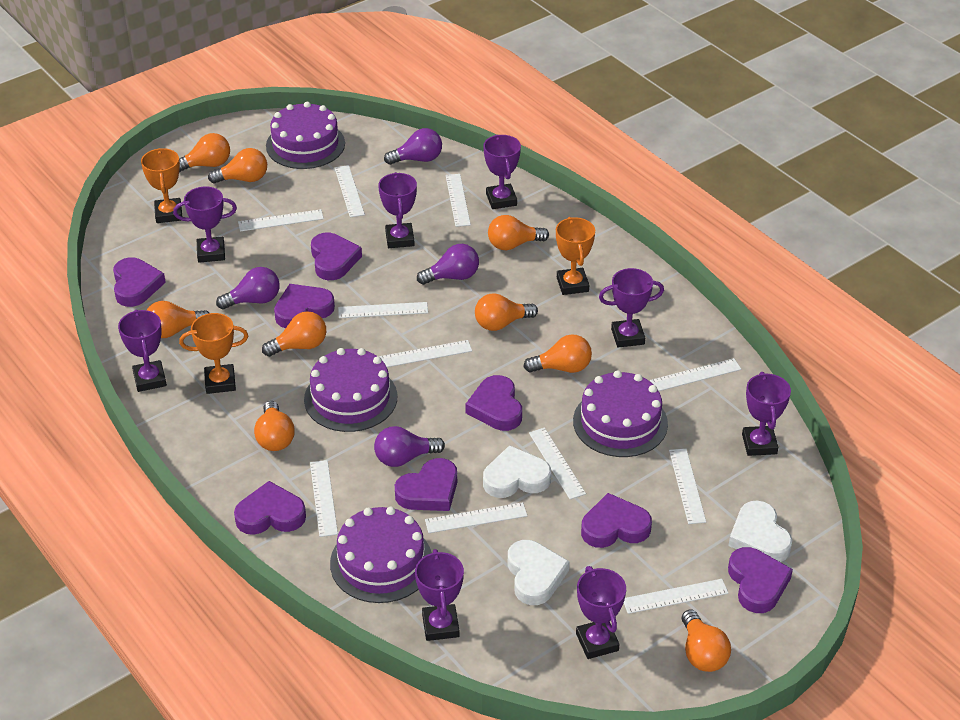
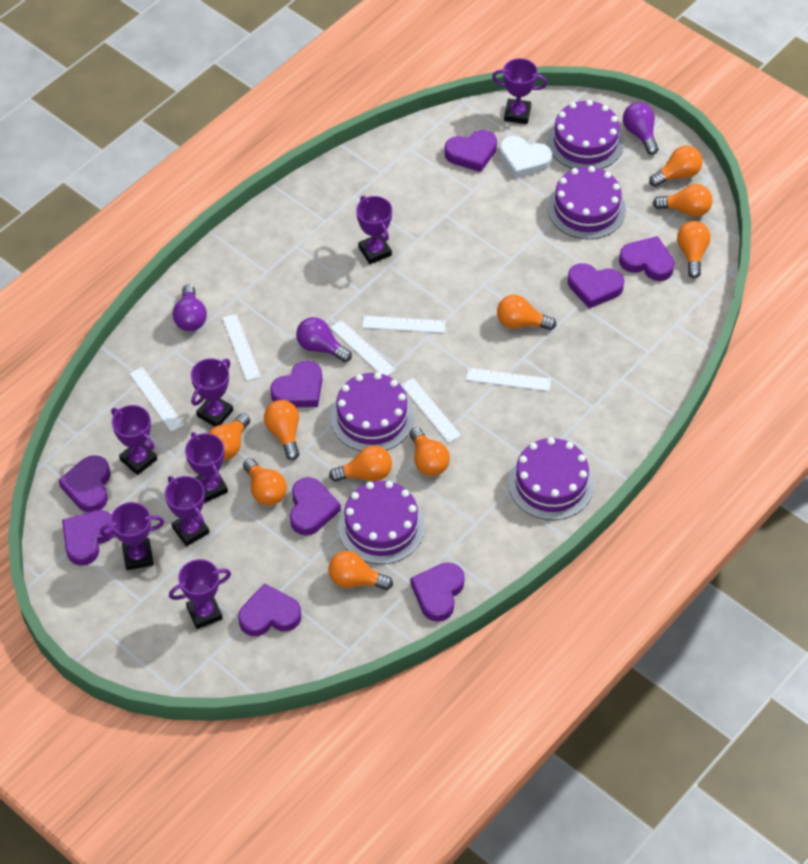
orange light bulb: 9 -> 10
orange trophy: 3 -> 0
purple cake: 4 -> 5
purple heart: 8 -> 9
purple light bulb: 4 -> 3
white heart: 3 -> 1
white ruler: 11 -> 6

